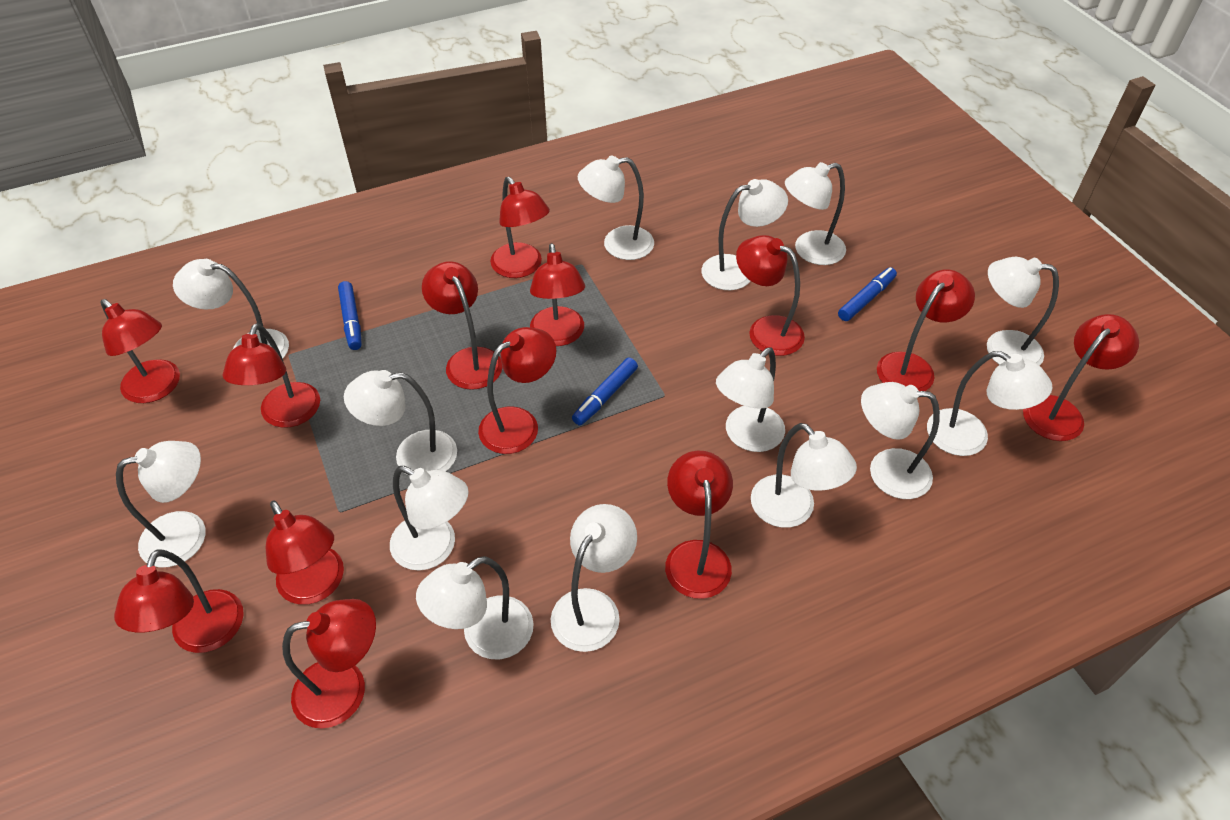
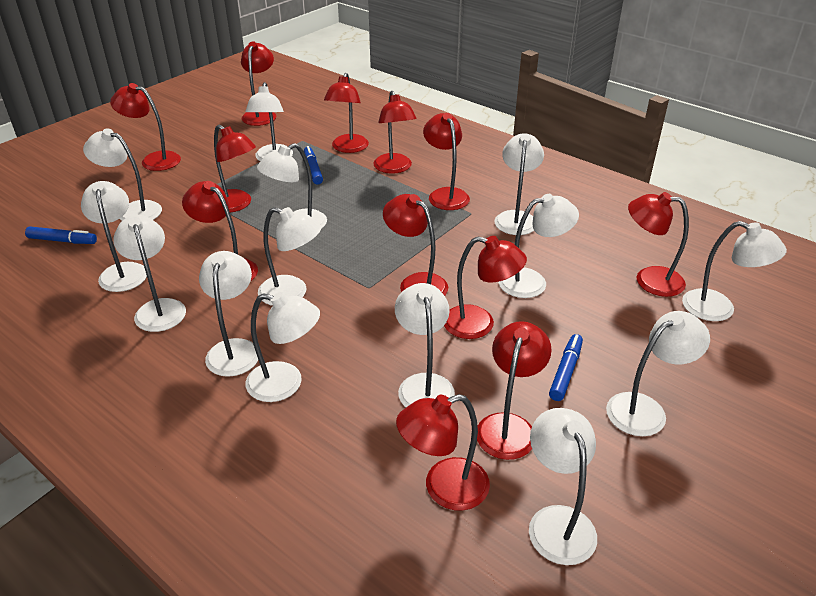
red lamp: 13 -> 12

